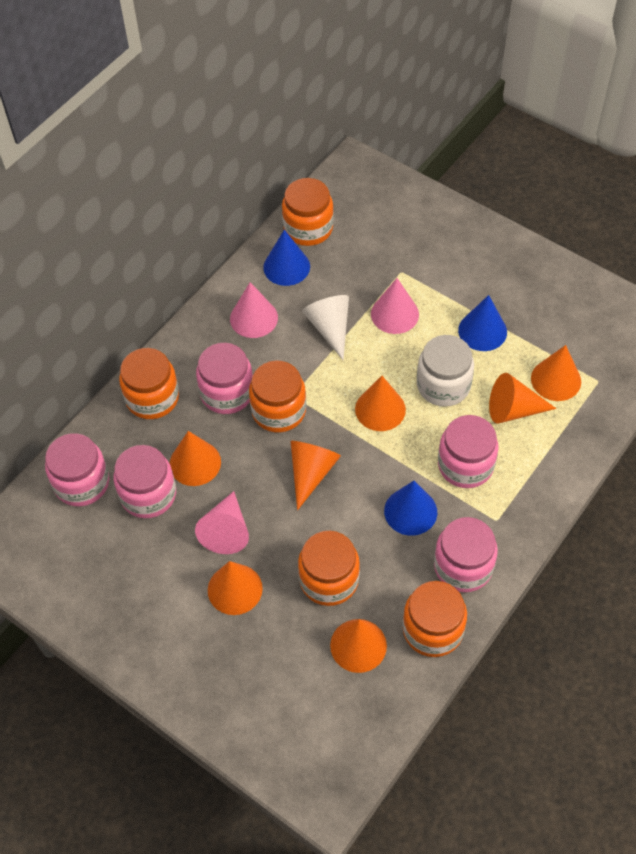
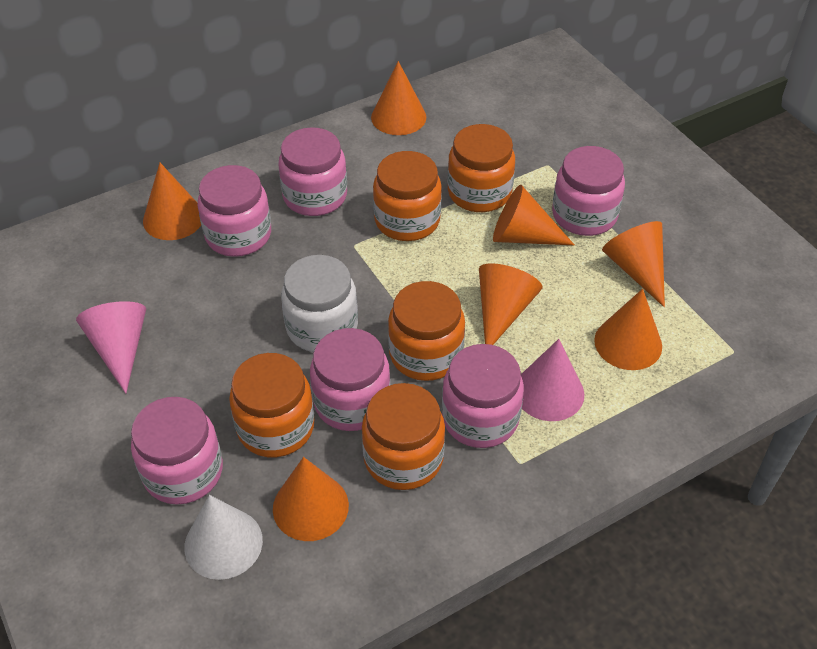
blue cone: 3 -> 0
pink cone: 3 -> 2
pink jar: 5 -> 6

